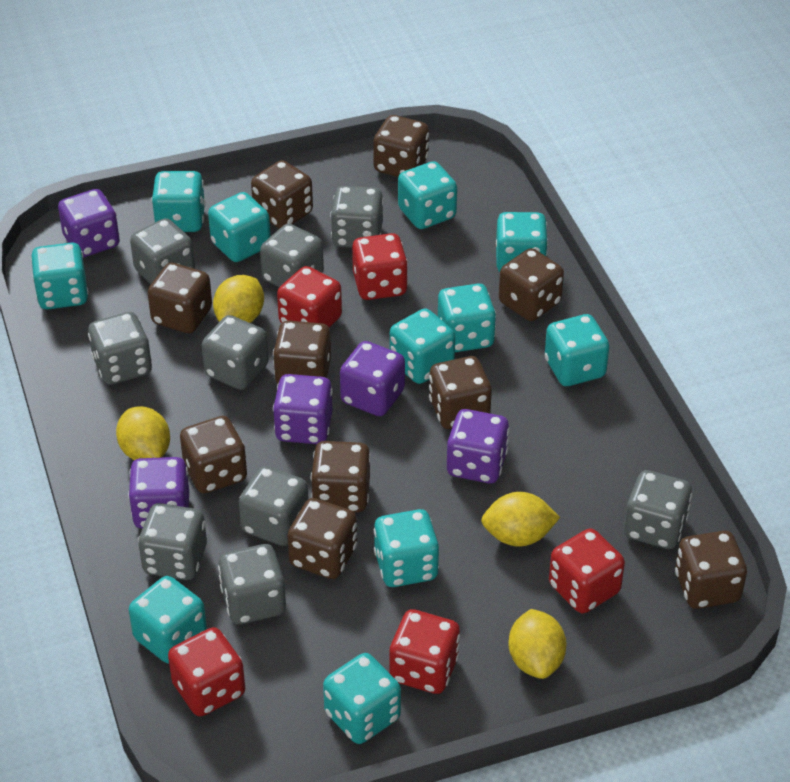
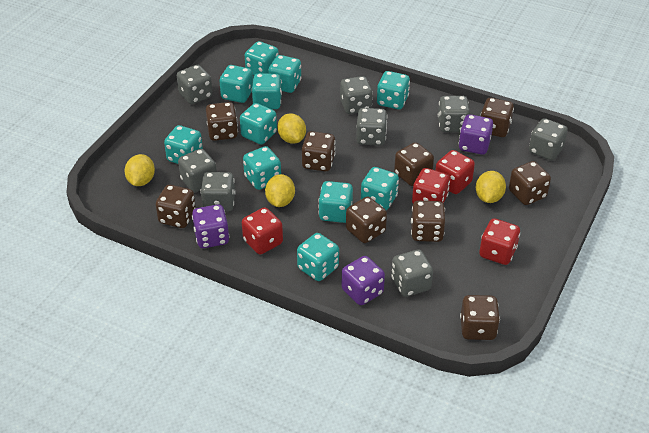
brown dice: 10 -> 9
grey dice: 9 -> 8
purple dice: 5 -> 3
red dice: 5 -> 4

